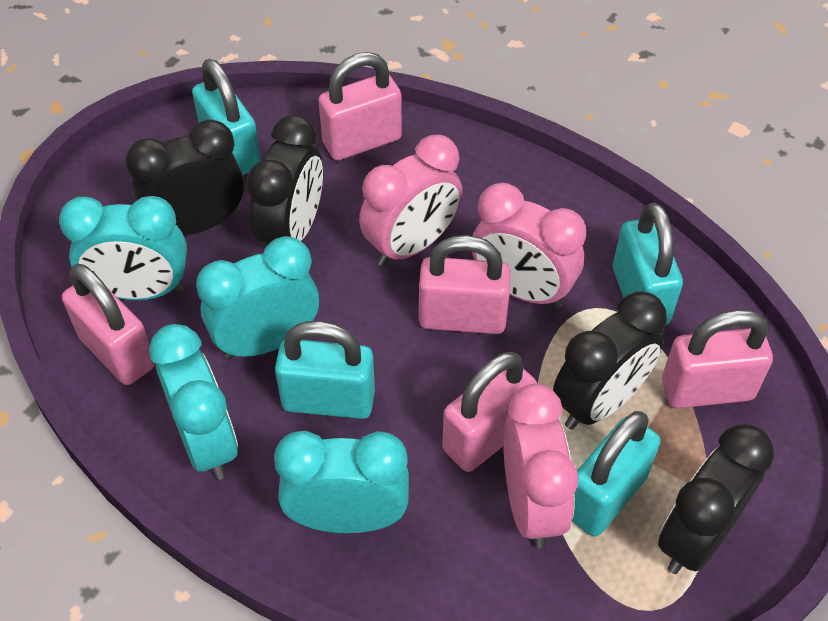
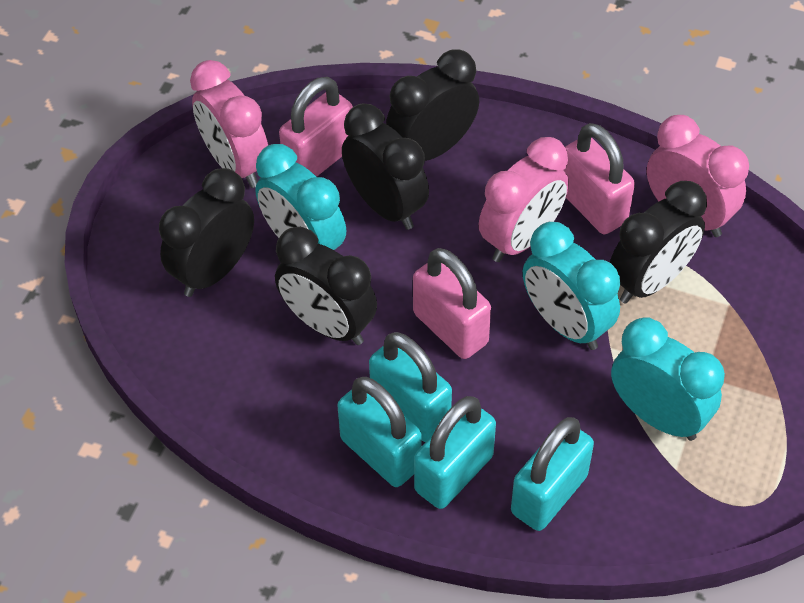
black clock: 4 -> 5
pink padlock: 5 -> 3
turquoise clock: 4 -> 3

